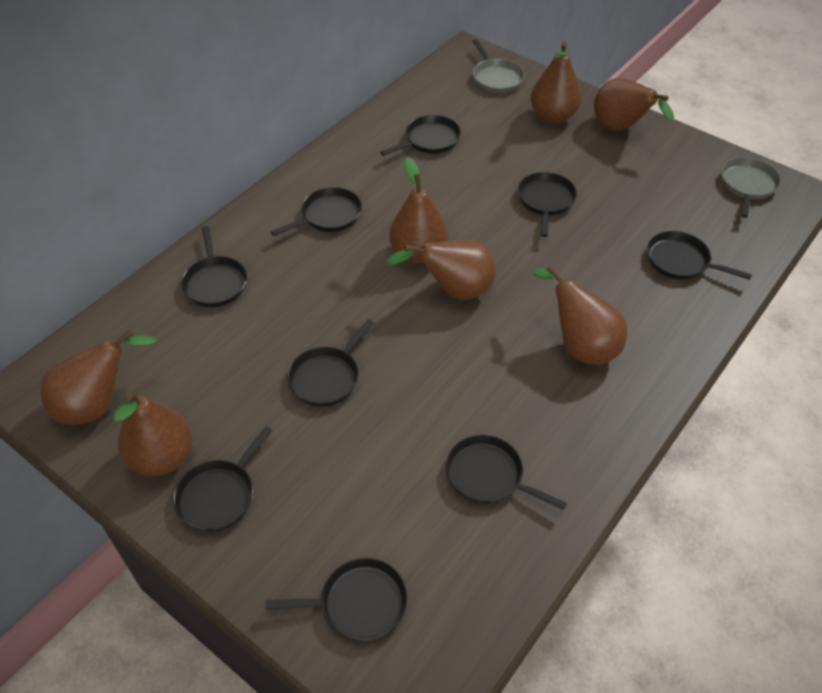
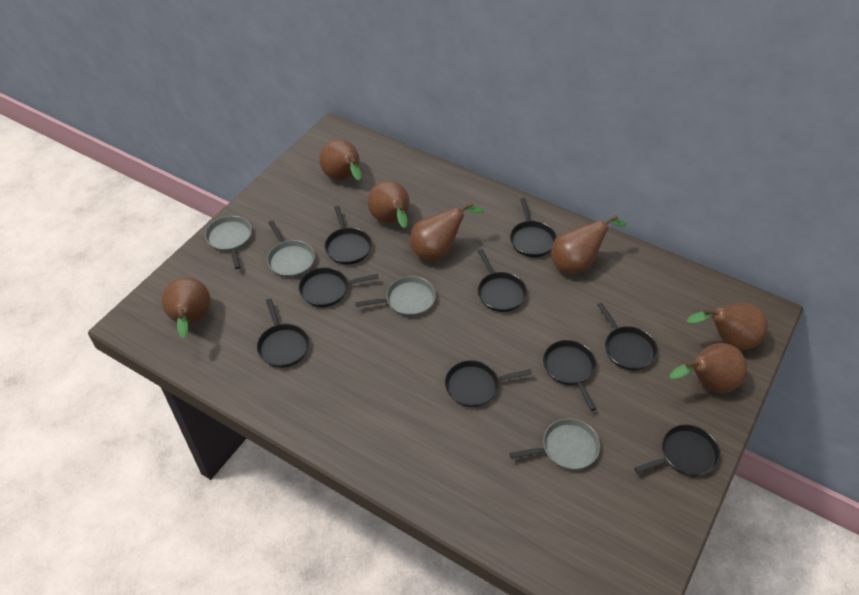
grey pan: 2 -> 4

